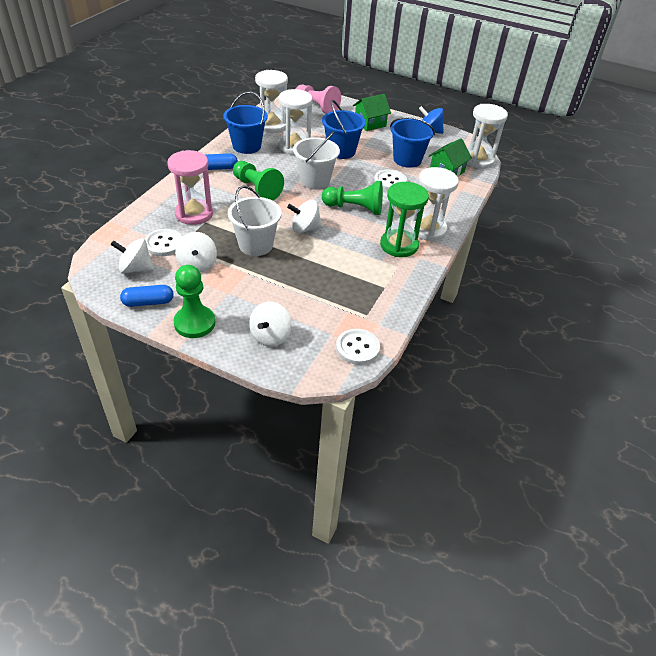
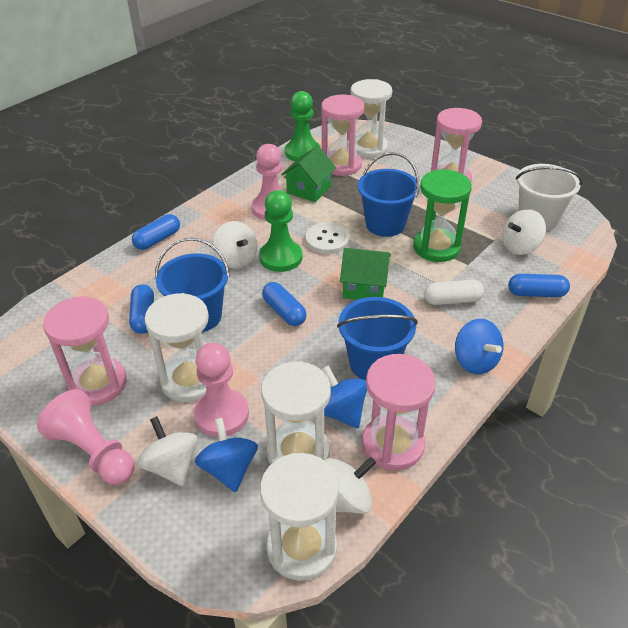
blue capsule: 2 -> 4
blue spinning top: 1 -> 3
green pawn: 3 -> 2
pink hourglass: 1 -> 4
pink pawn: 1 -> 3
white bucket: 2 -> 1
white button: 3 -> 1
white capsule: 0 -> 1

